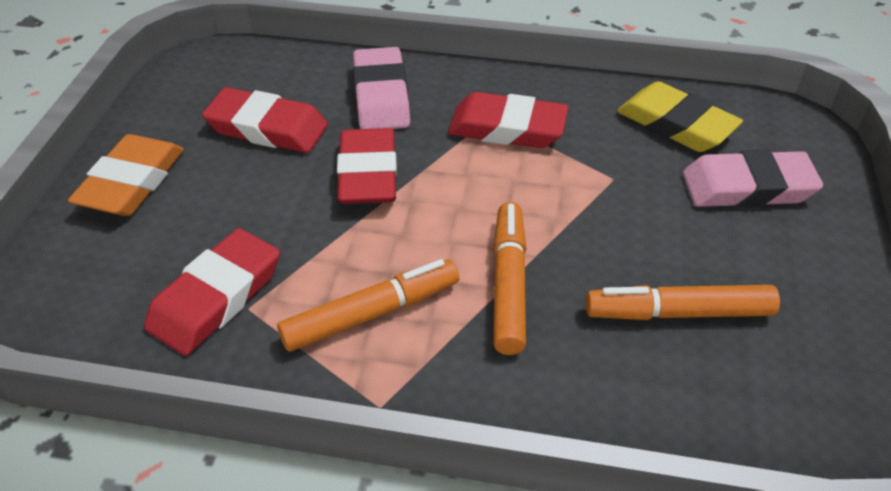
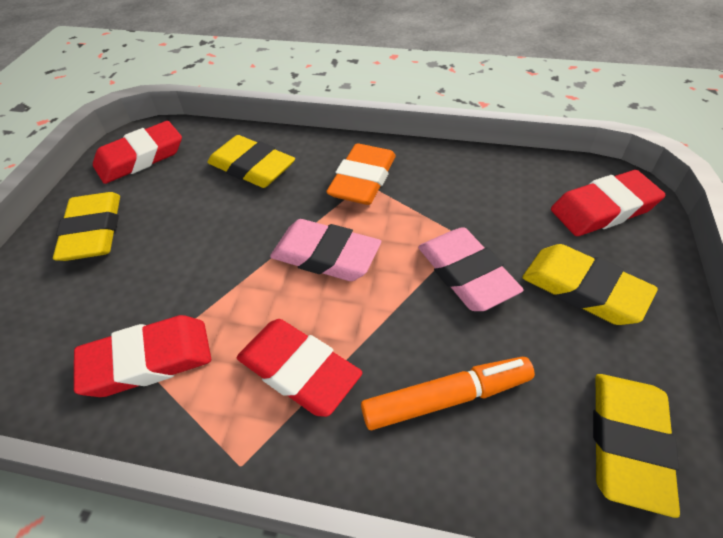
orange marker: 3 -> 1
yellow eraser: 1 -> 4

